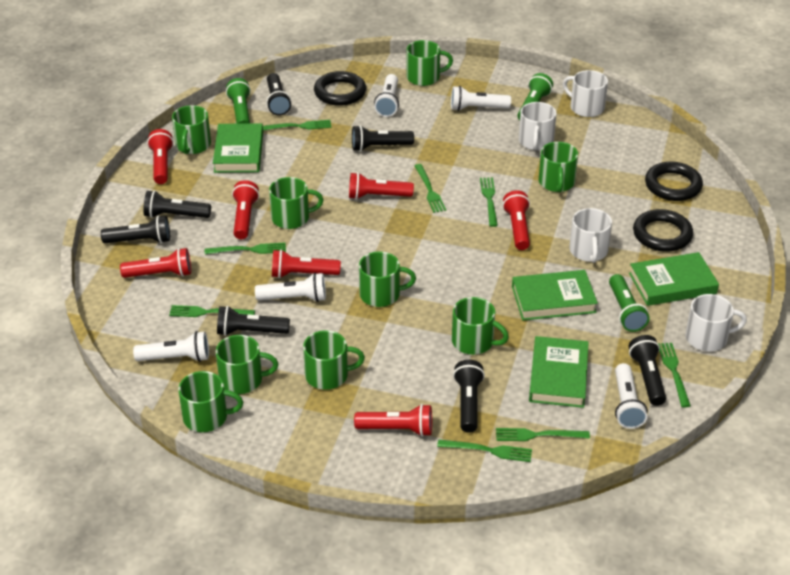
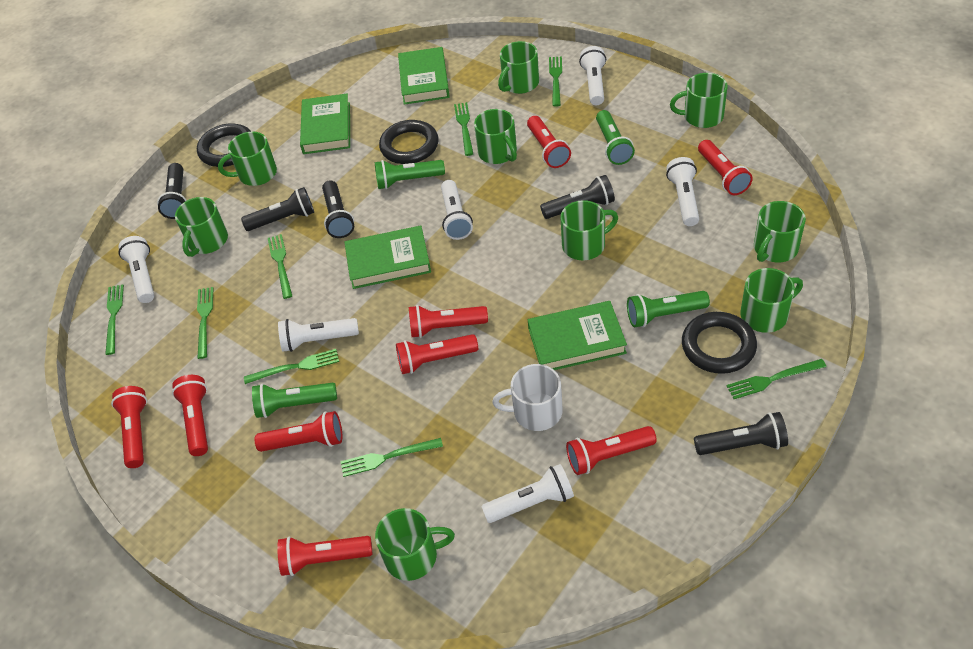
black flashlight: 7 -> 5
green flashlight: 3 -> 4
red flashlight: 7 -> 9
white flashlight: 5 -> 6
white mug: 4 -> 1

